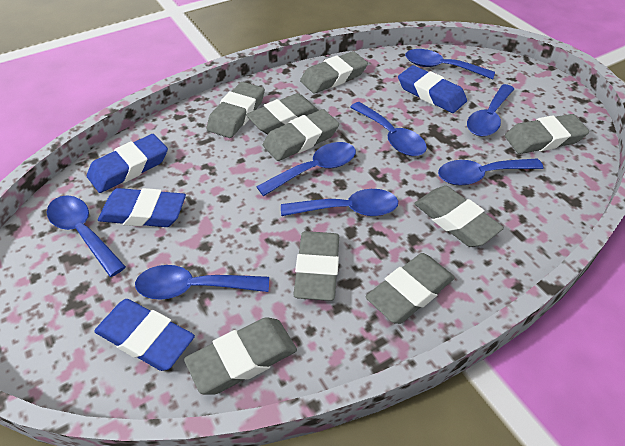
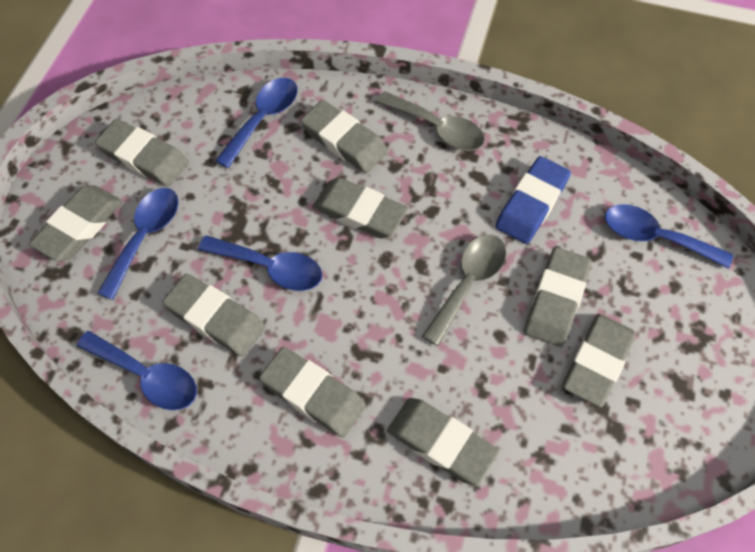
blue eraser: 4 -> 1
blue spoon: 8 -> 5
grey spoon: 0 -> 2

